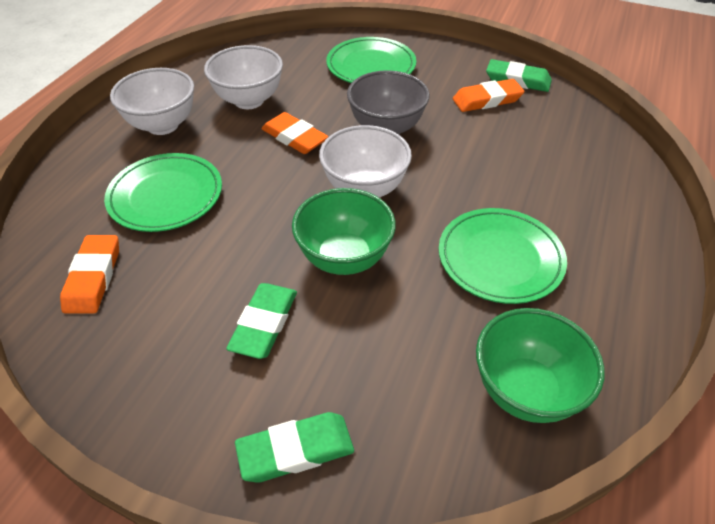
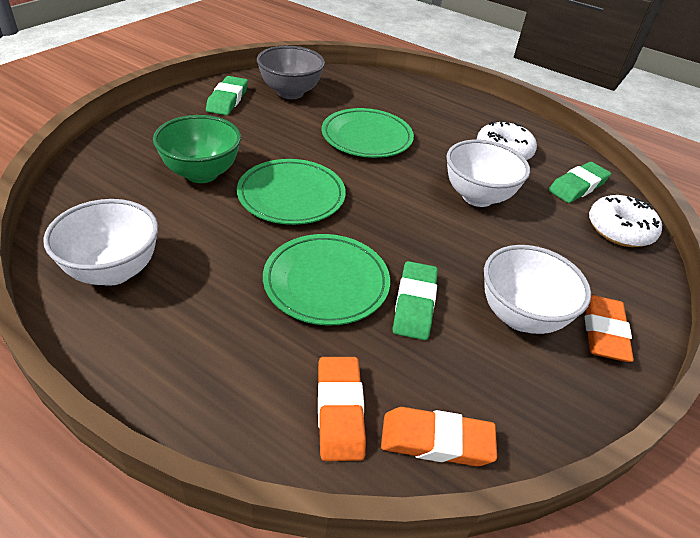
green bowl: 2 -> 1
white donut: 0 -> 2

